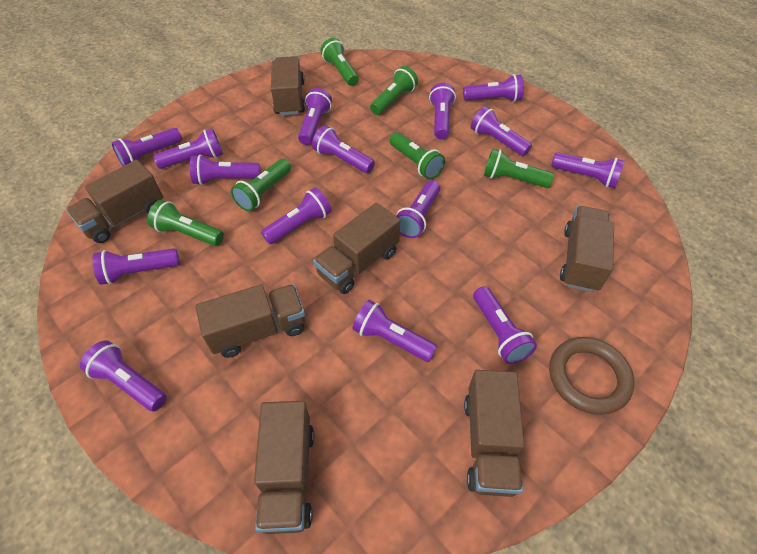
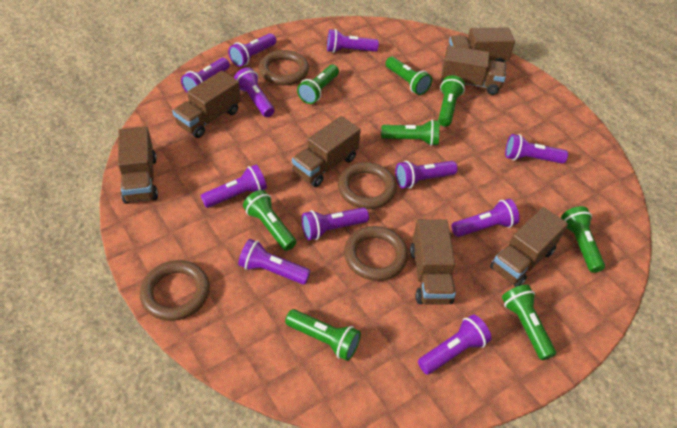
brown ring: 1 -> 4
green flashlight: 6 -> 8
purple flashlight: 15 -> 11

